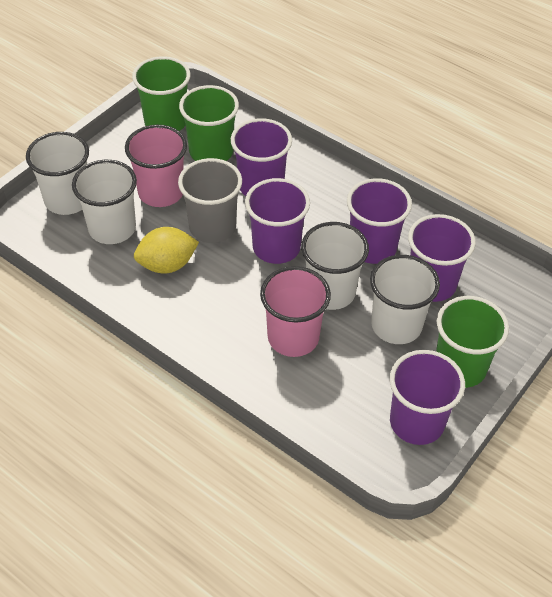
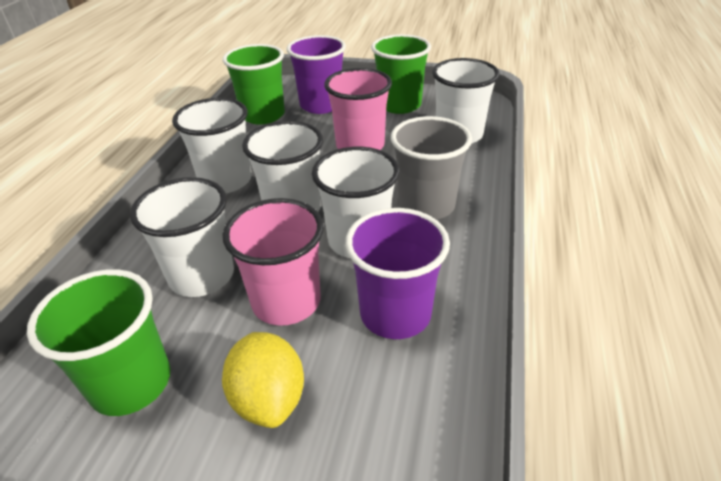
purple cup: 5 -> 2
white cup: 4 -> 5

